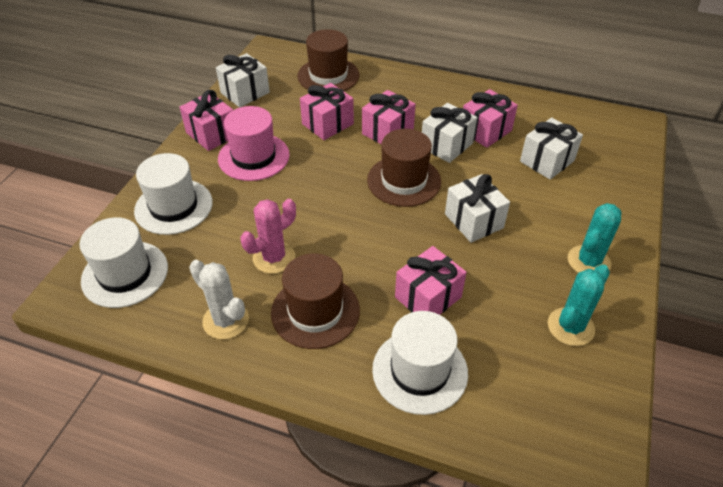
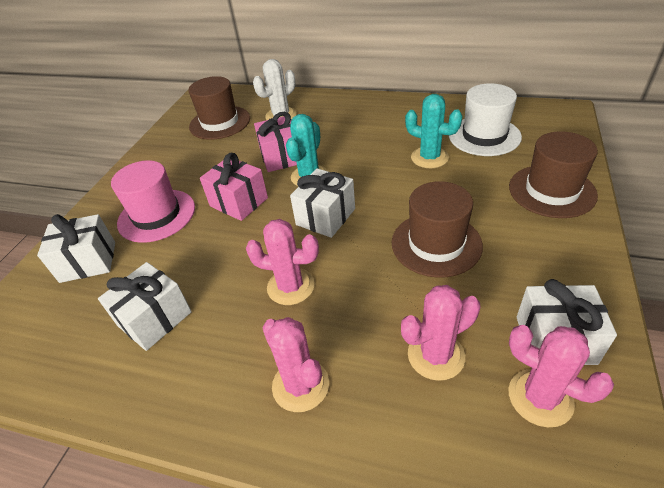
pink cactus: 1 -> 4
pink gift: 5 -> 2
white hat: 3 -> 1

